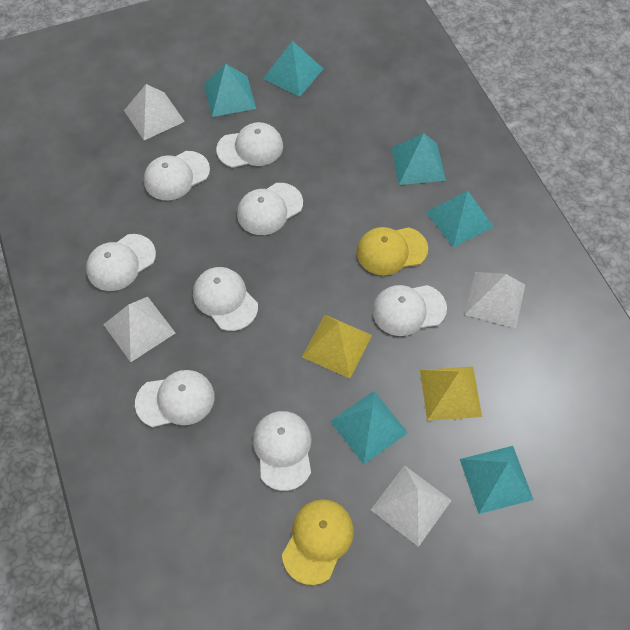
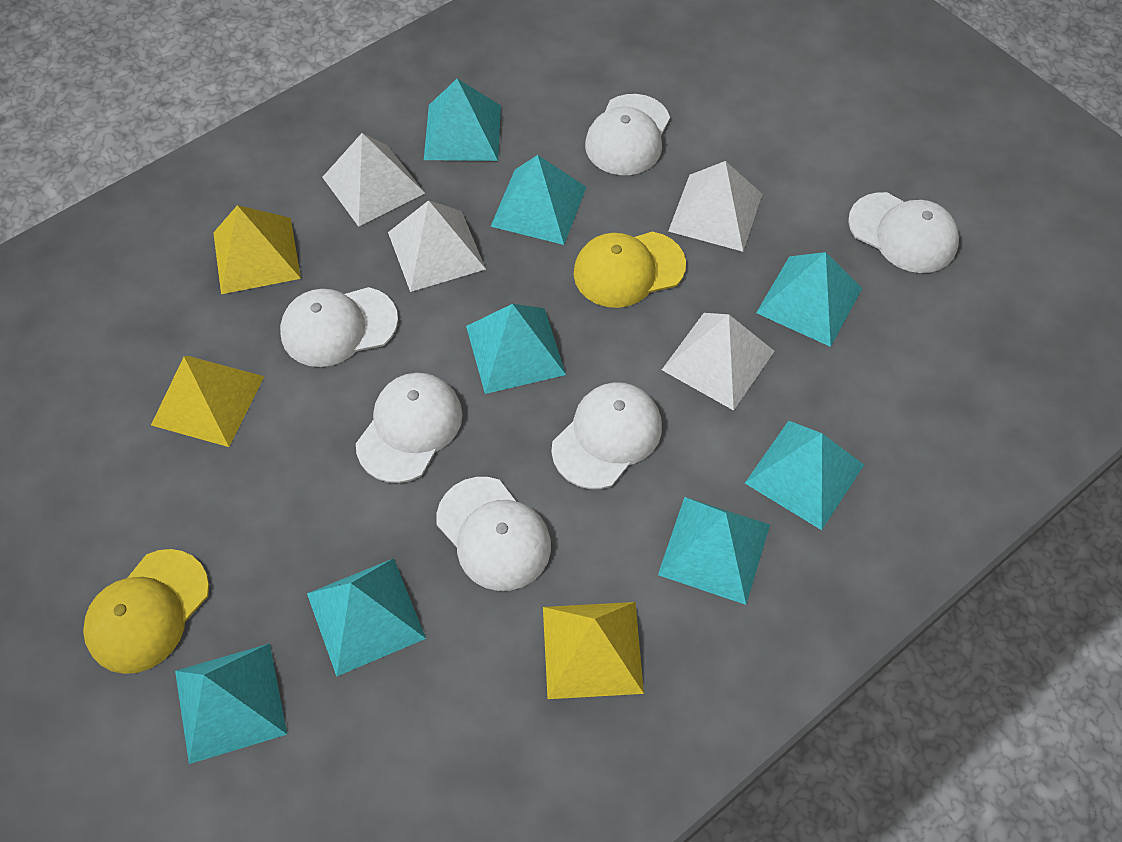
turquoise pyramid: 6 -> 8
white cap: 8 -> 6
yellow pyramid: 2 -> 3

